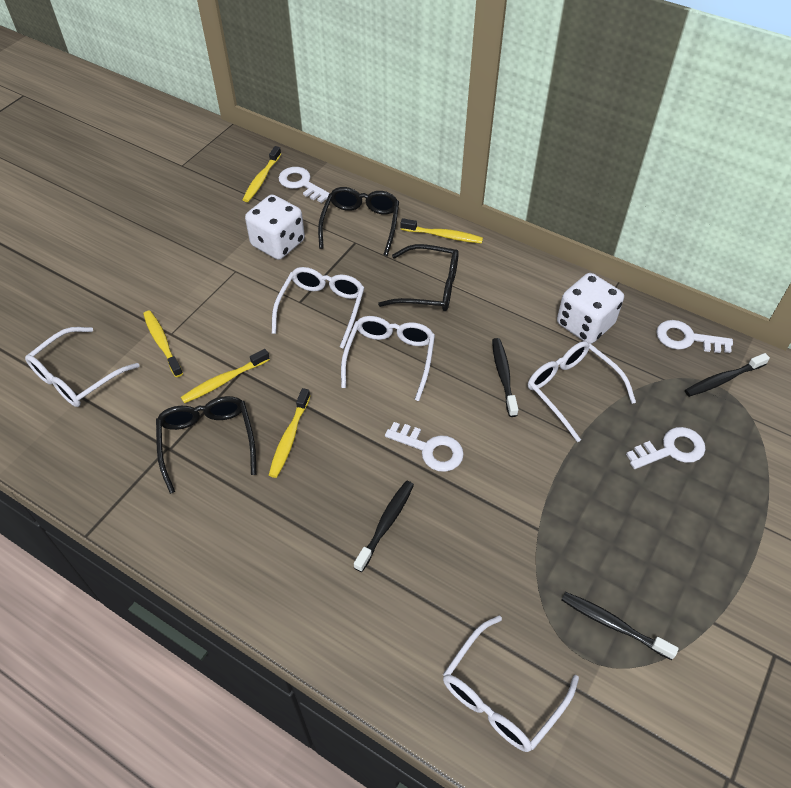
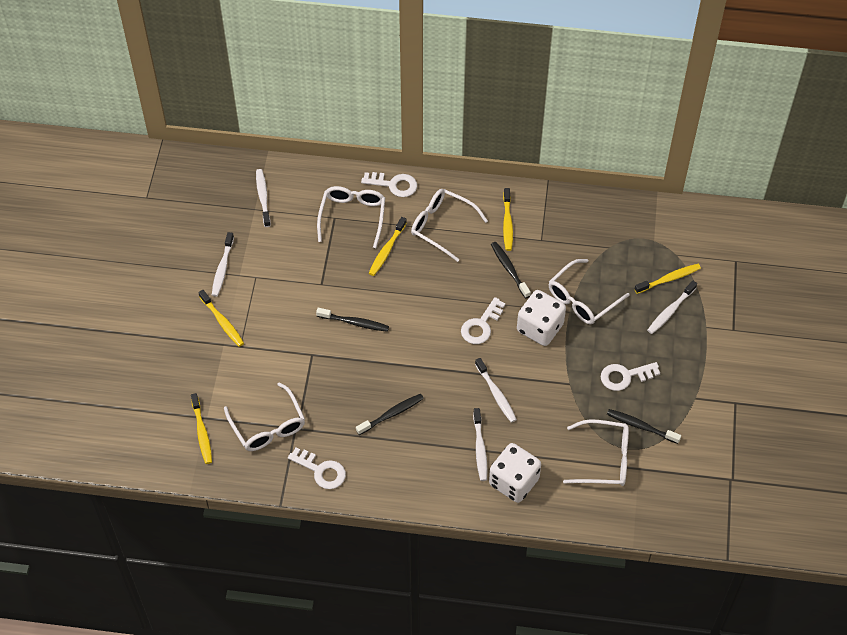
black glasses: 3 -> 0
white toothbrush: 0 -> 5

